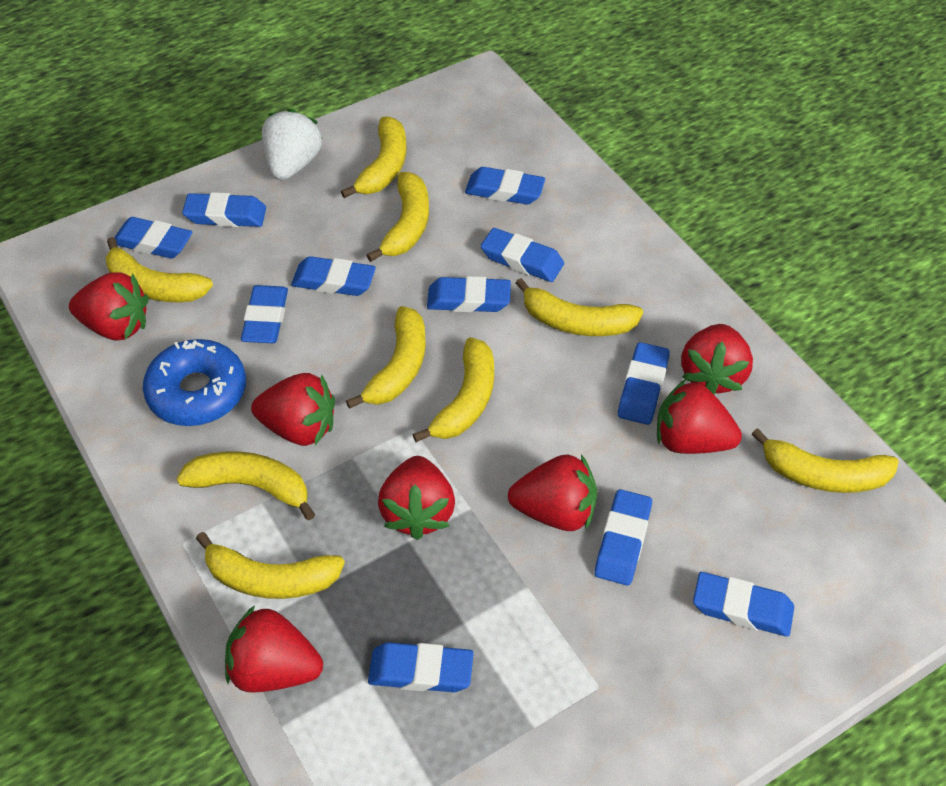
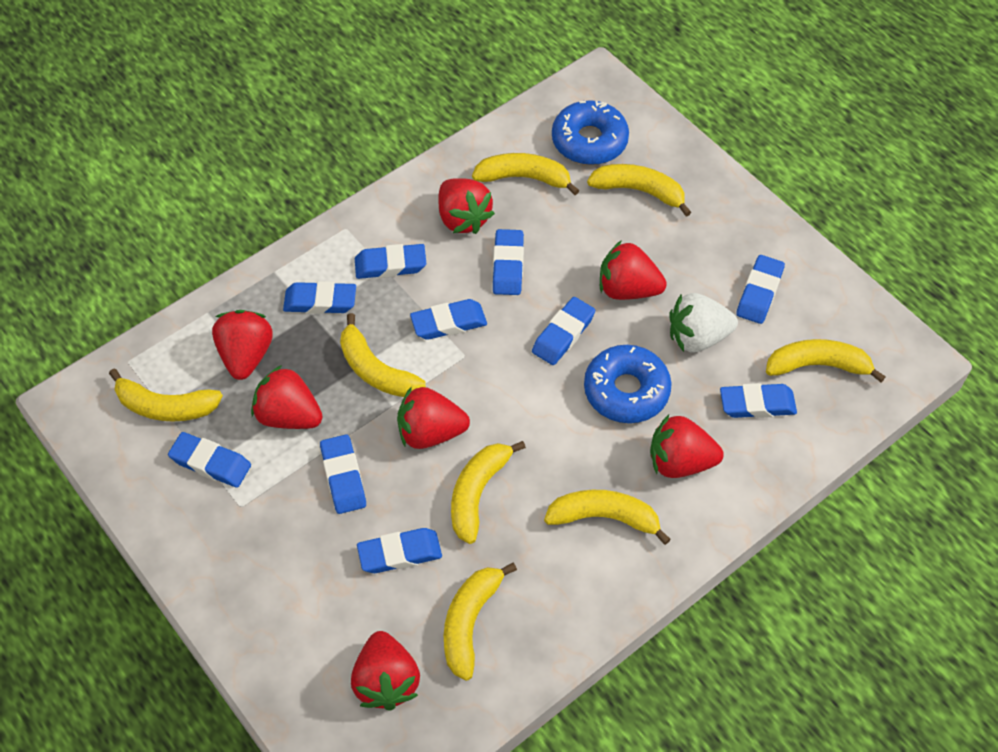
blue donut: 1 -> 2
blue eraser: 11 -> 10
yellow banana: 9 -> 8

